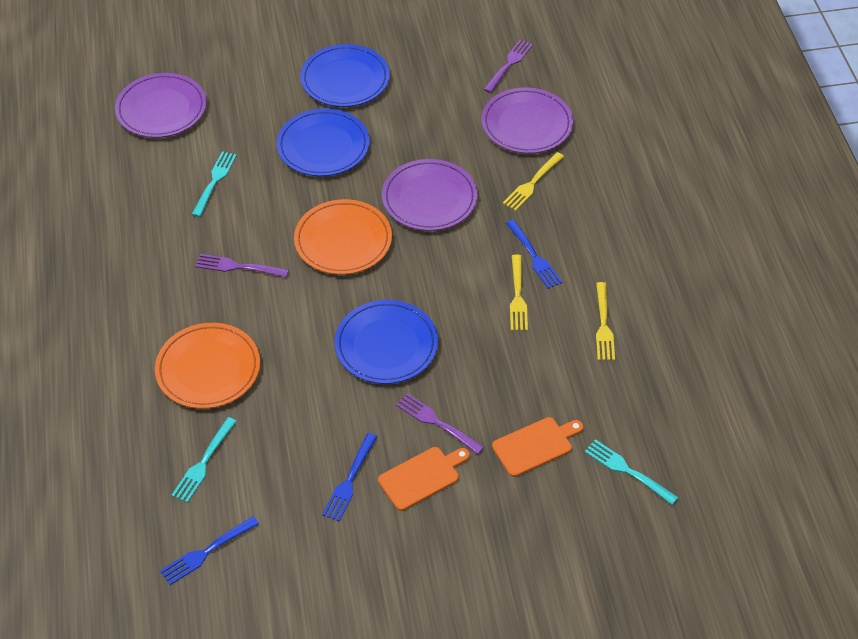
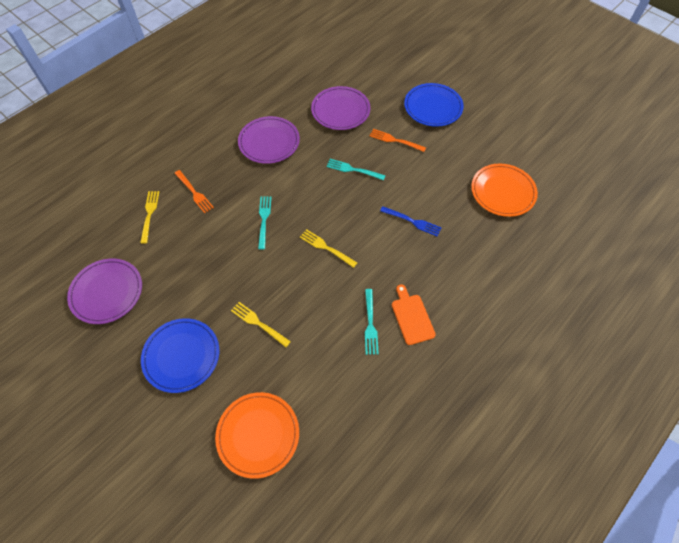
blue fork: 3 -> 1
blue plate: 3 -> 2
orange cutting board: 2 -> 1
orange fork: 0 -> 2
purple fork: 3 -> 0

